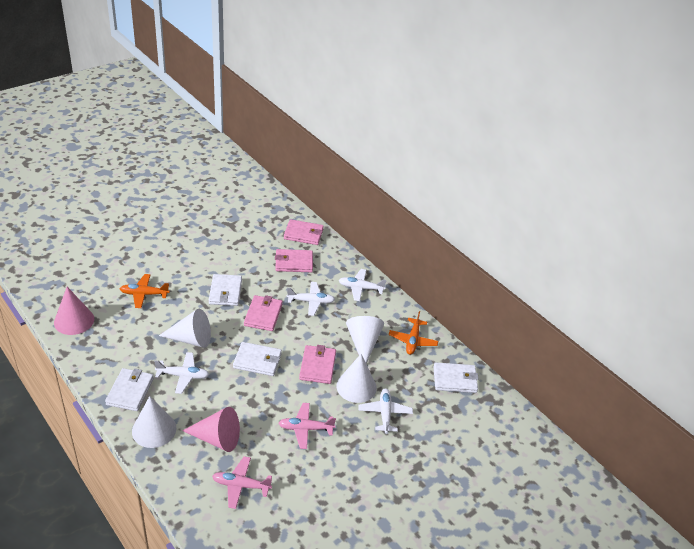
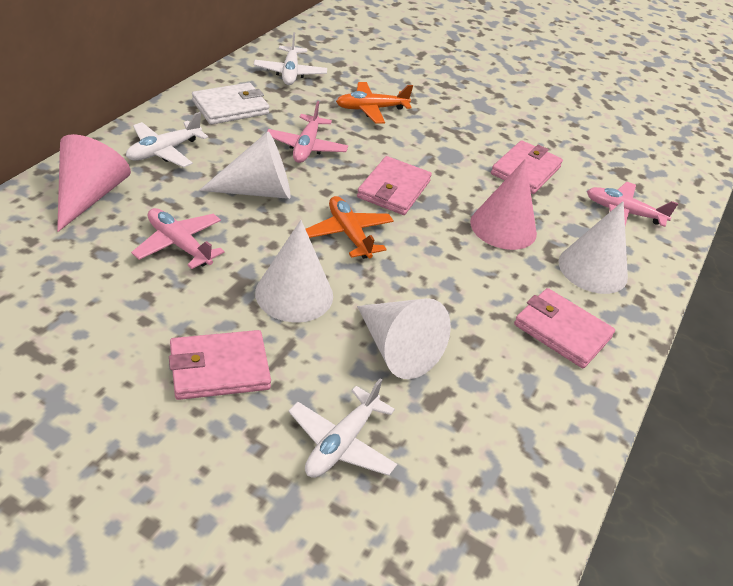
pink plane: 2 -> 3
white plane: 4 -> 3
white wallet: 4 -> 1

